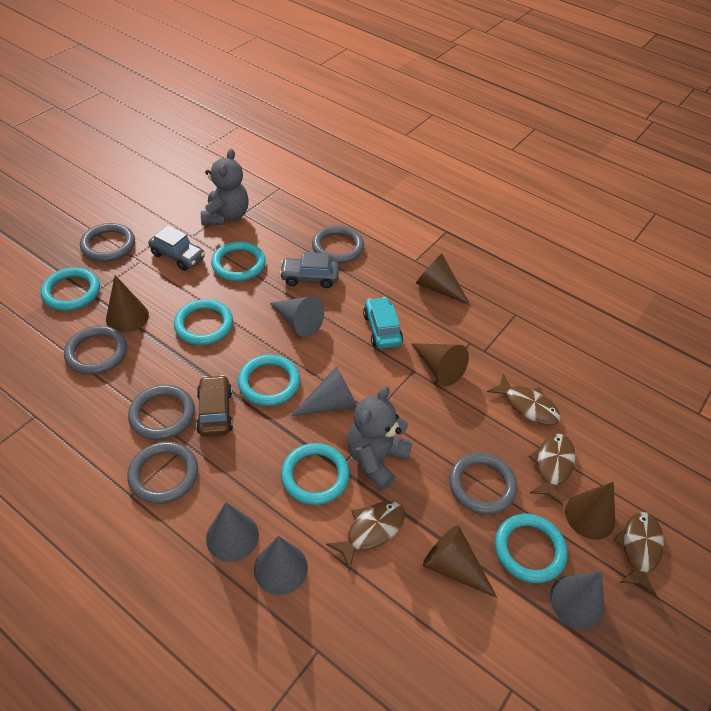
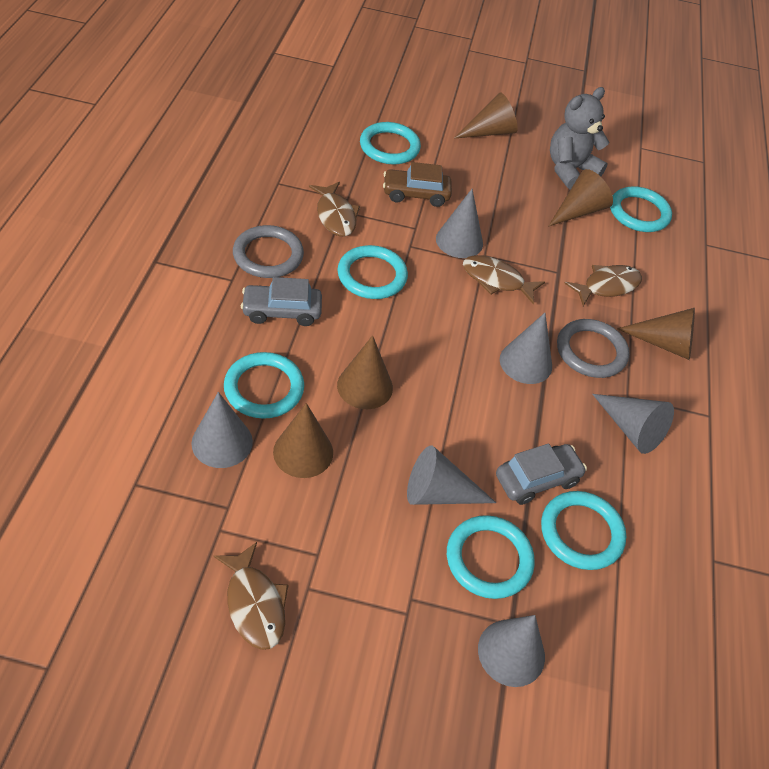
grey cone: 5 -> 6
grey ring: 6 -> 2
grey teddy bear: 2 -> 1
turquoise car: 1 -> 0

